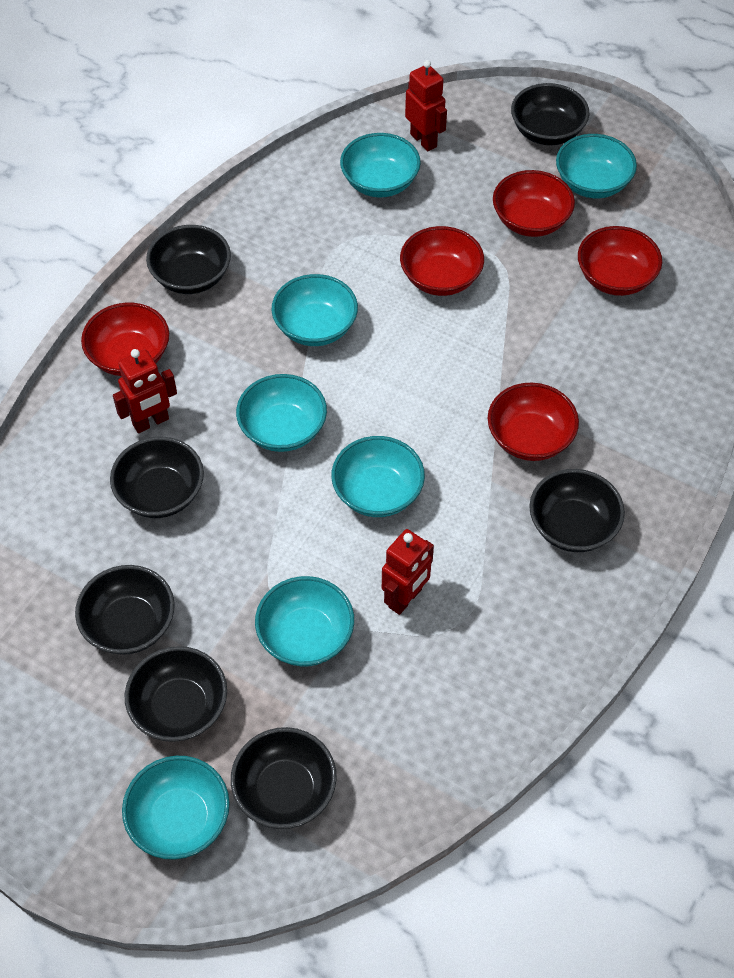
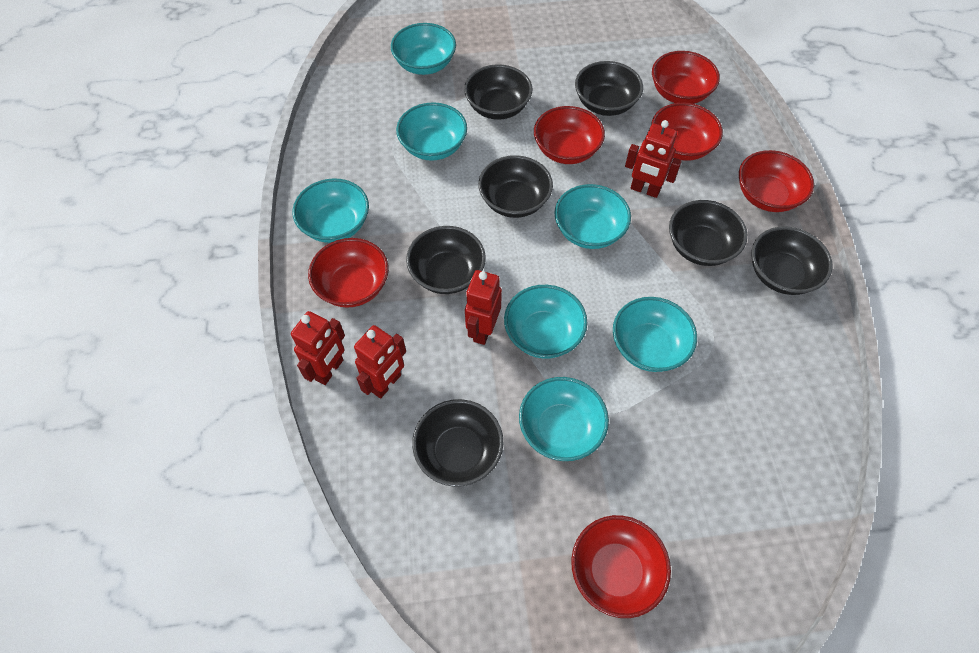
red bowl: 5 -> 6
red robot: 3 -> 4

